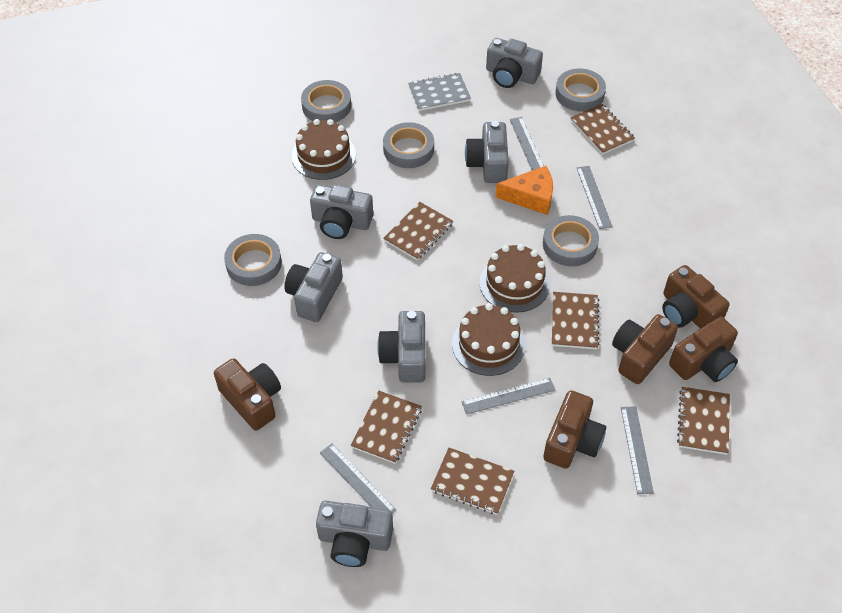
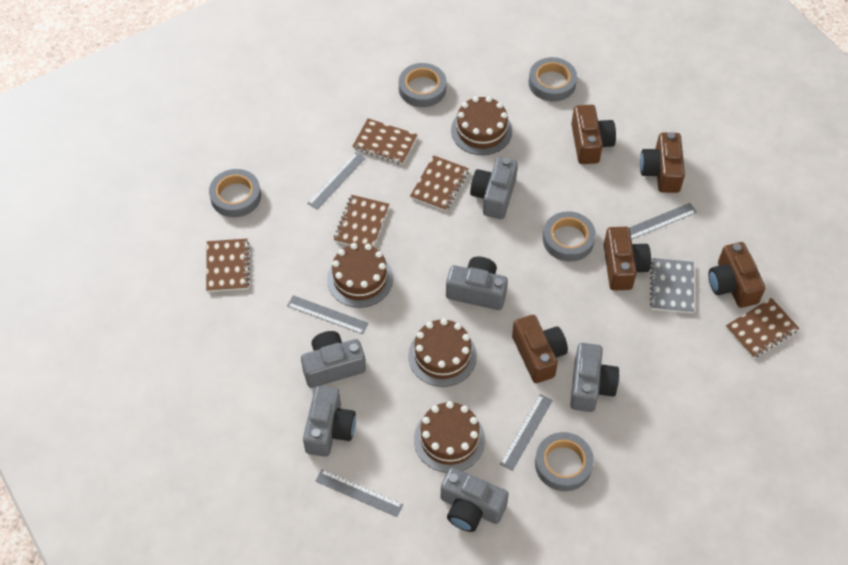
brown cake: 3 -> 4
brown notebook: 6 -> 5
orange cheese: 1 -> 0

